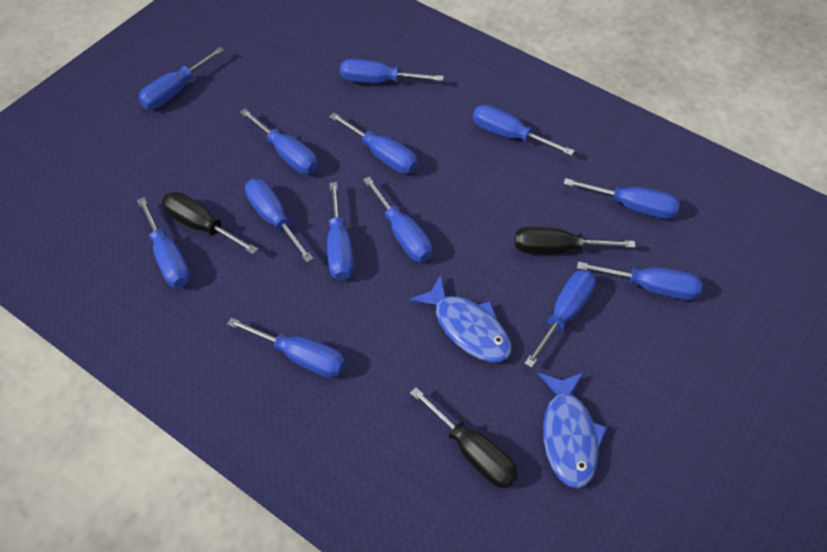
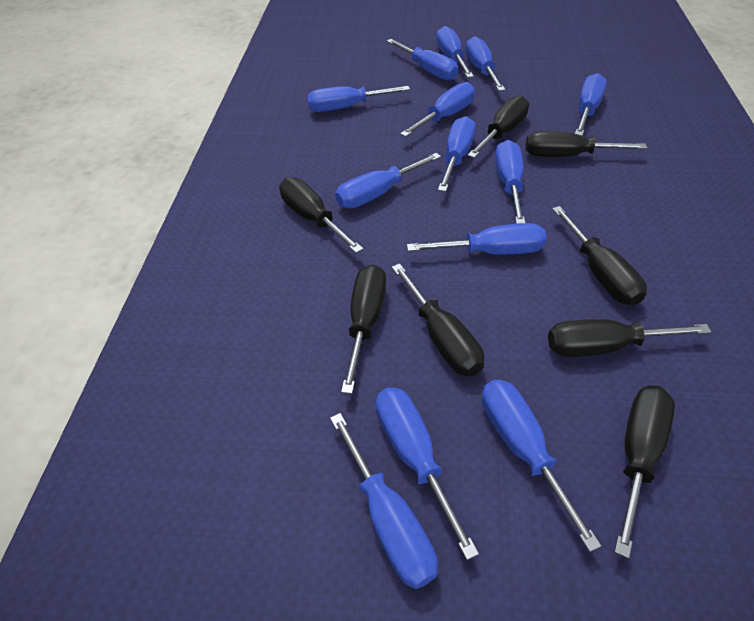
black screwdriver: 3 -> 8
blue fish: 2 -> 0

